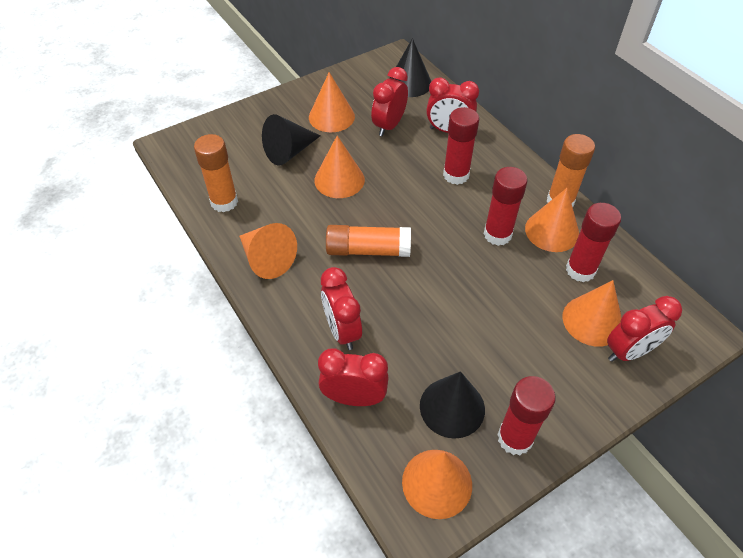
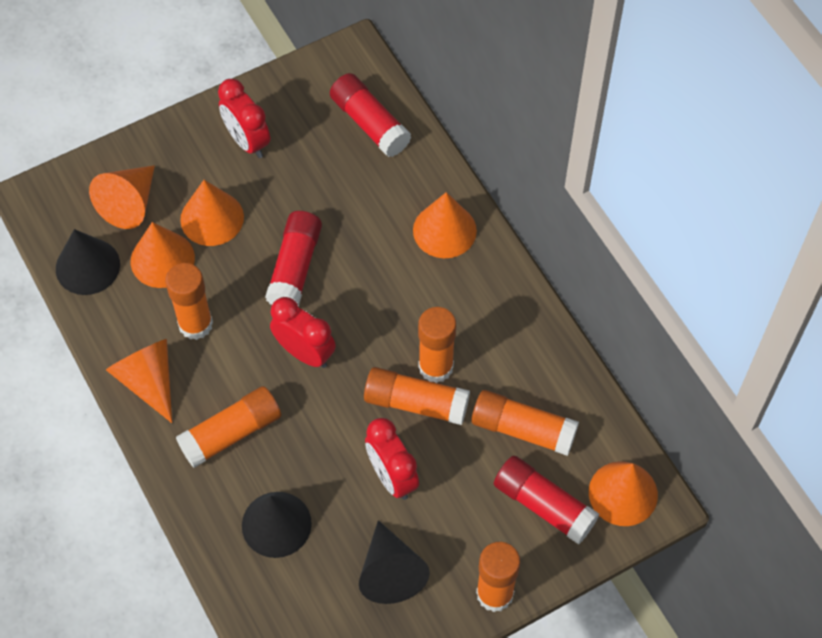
orange glue stick: 3 -> 6
red clock: 5 -> 3
red glue stick: 4 -> 3

